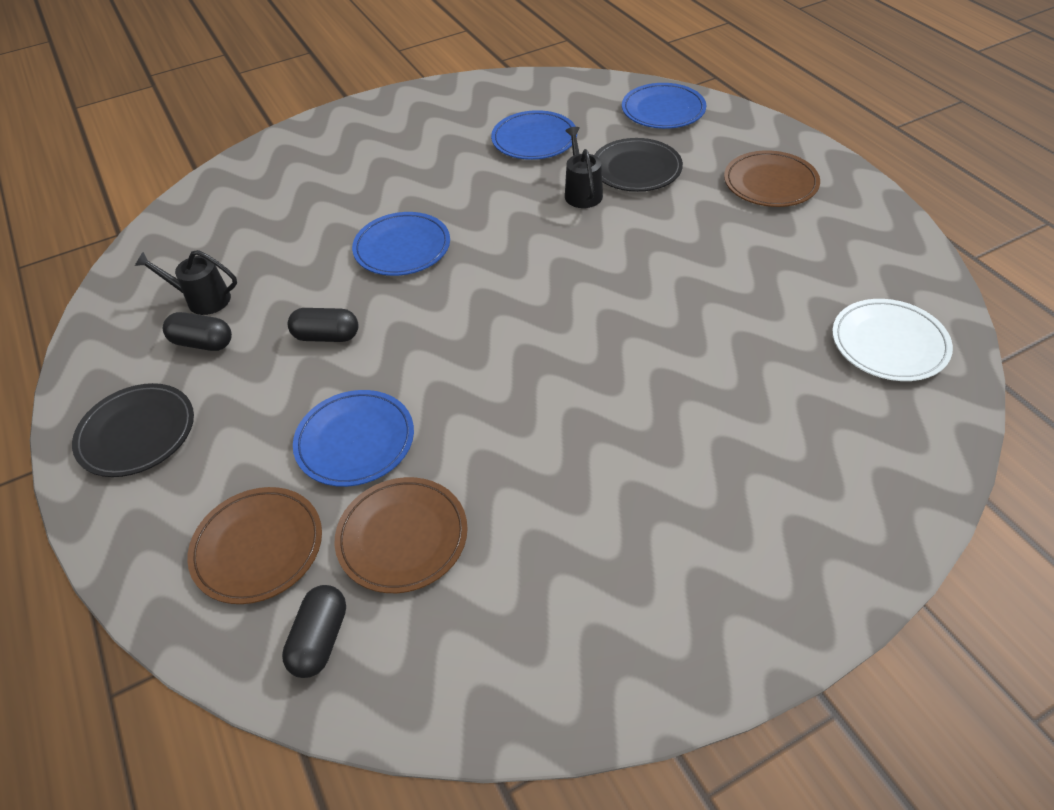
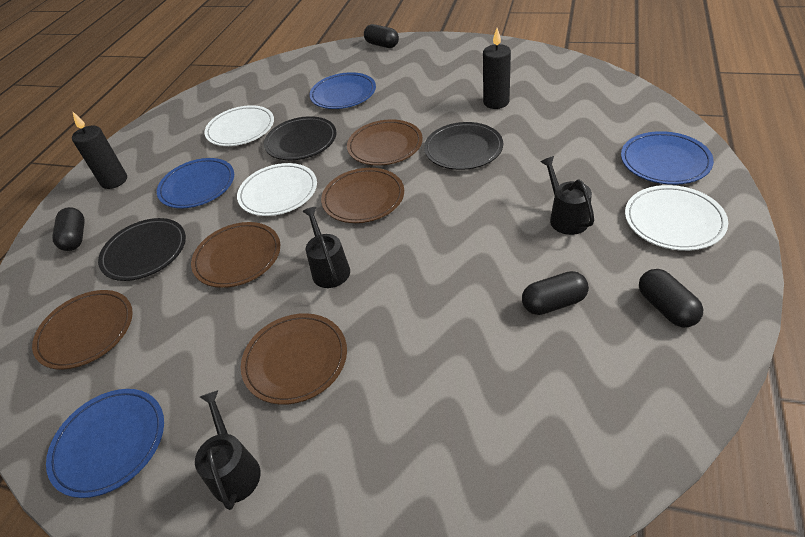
black candle: 0 -> 2
black capsule: 3 -> 4
black plate: 2 -> 3
black watering can: 2 -> 3
brown plate: 3 -> 5
white plate: 1 -> 3

